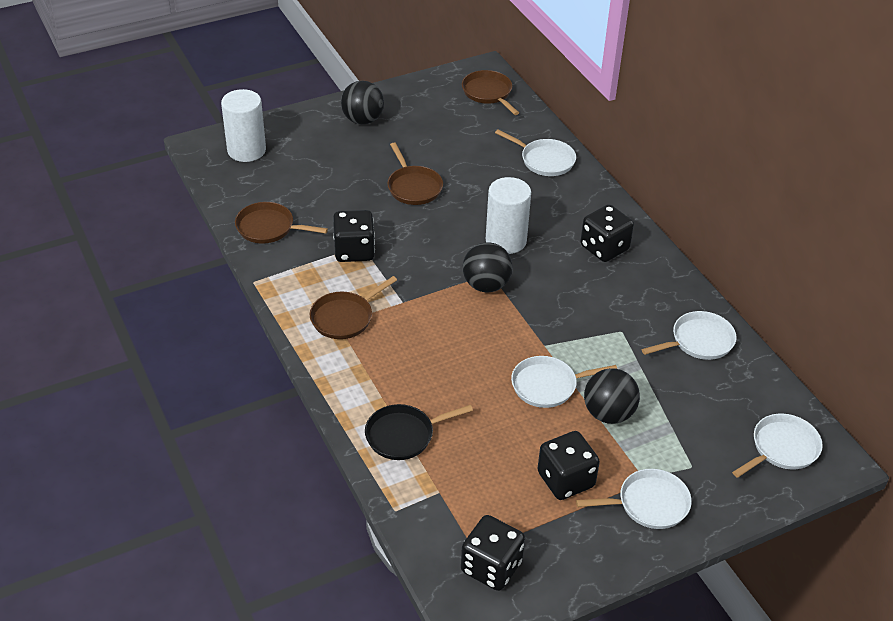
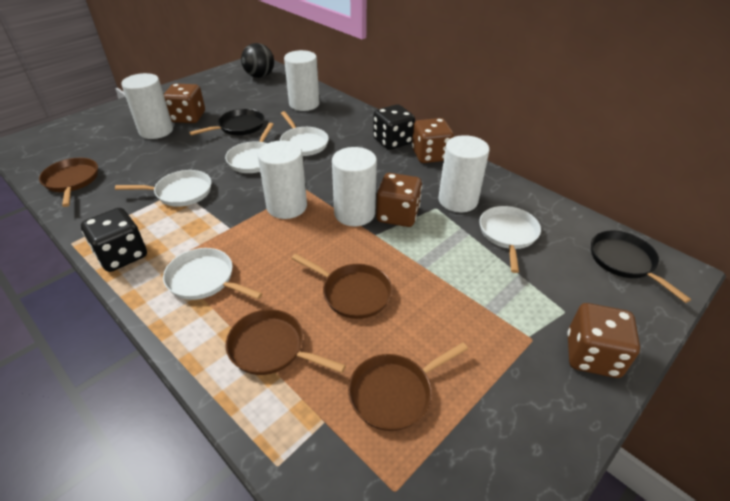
black ball: 3 -> 1
black dice: 4 -> 2
black pan: 1 -> 2
brown dice: 0 -> 4
white cylinder: 2 -> 5

